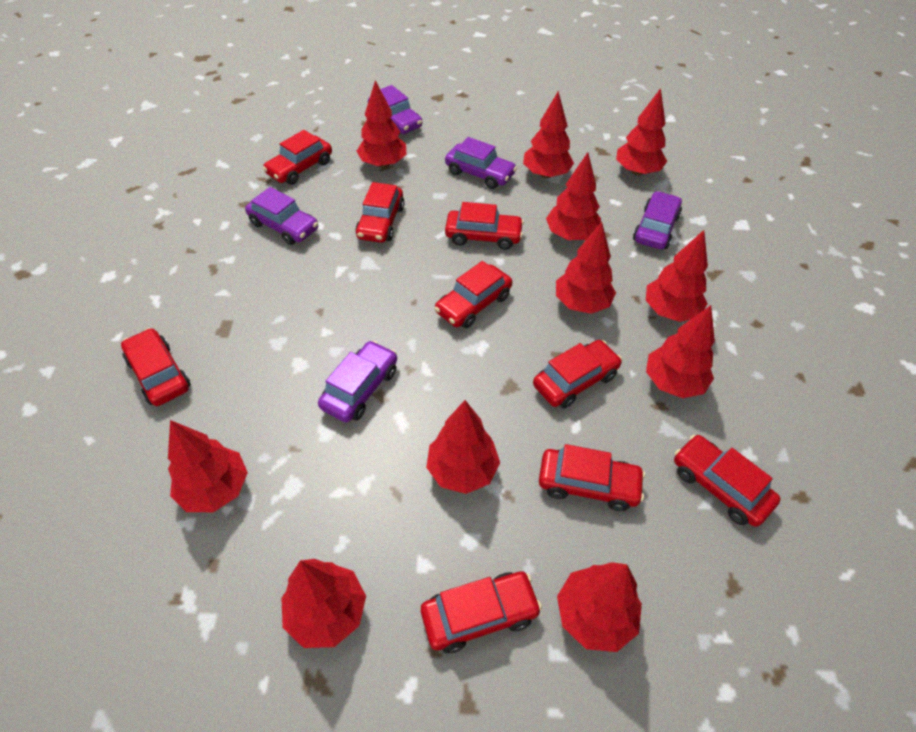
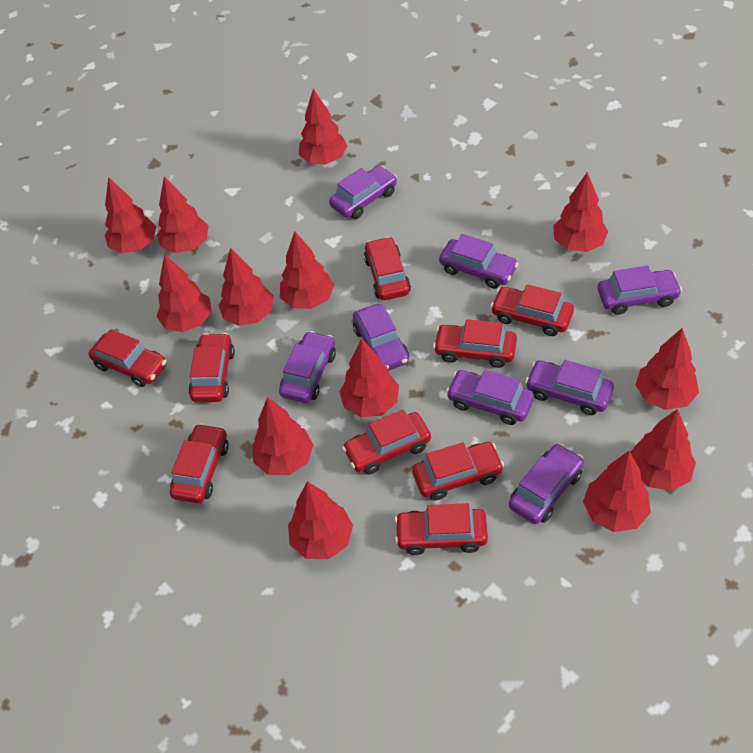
purple car: 5 -> 8
red tree: 11 -> 13

